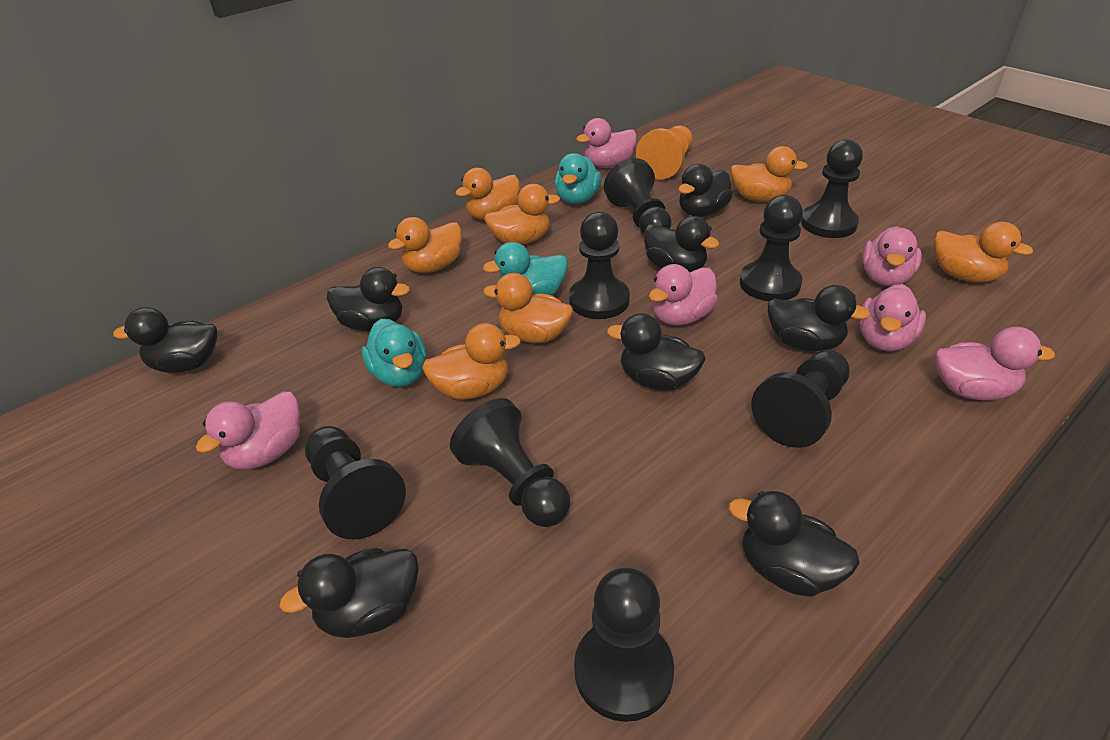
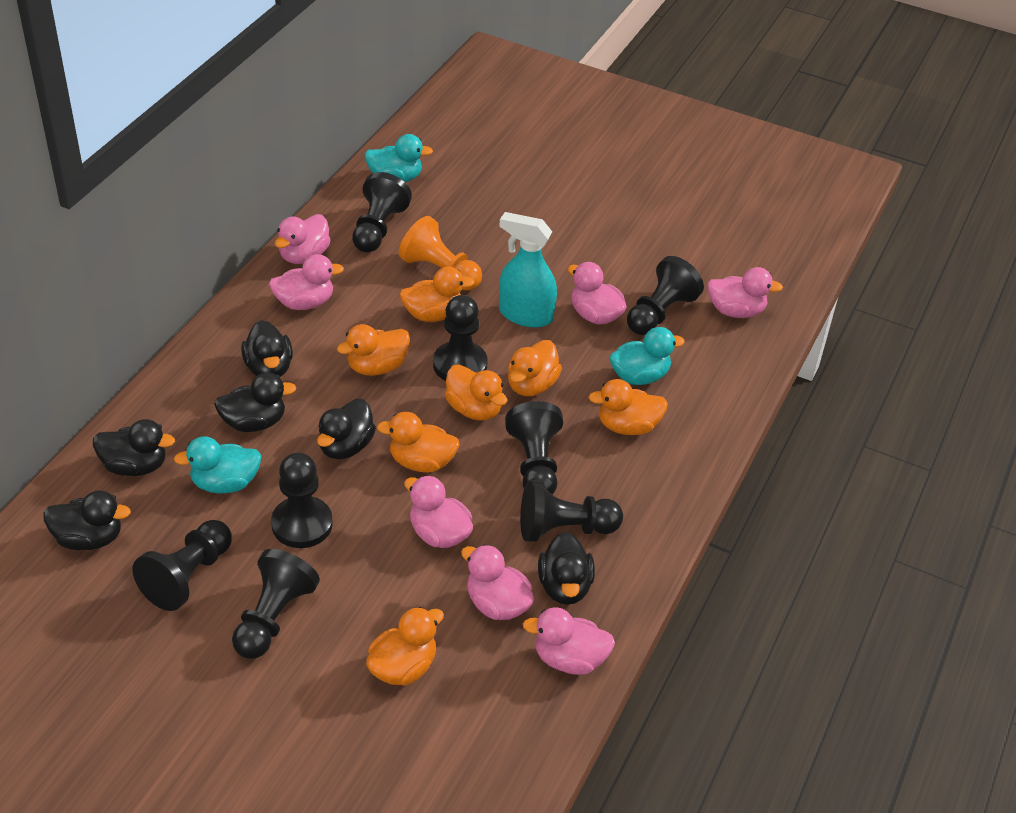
black duck: 8 -> 6
pink duck: 6 -> 7
turquoise spray bottle: 0 -> 1

